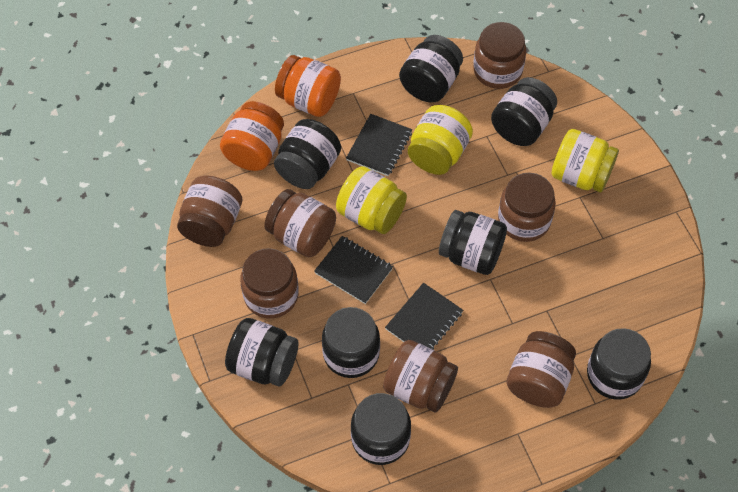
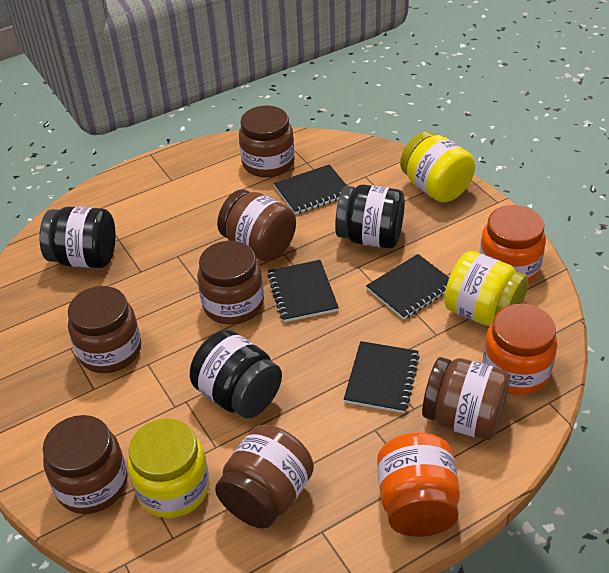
black jar: 8 -> 3
black notebook: 3 -> 4
orange jar: 2 -> 3

